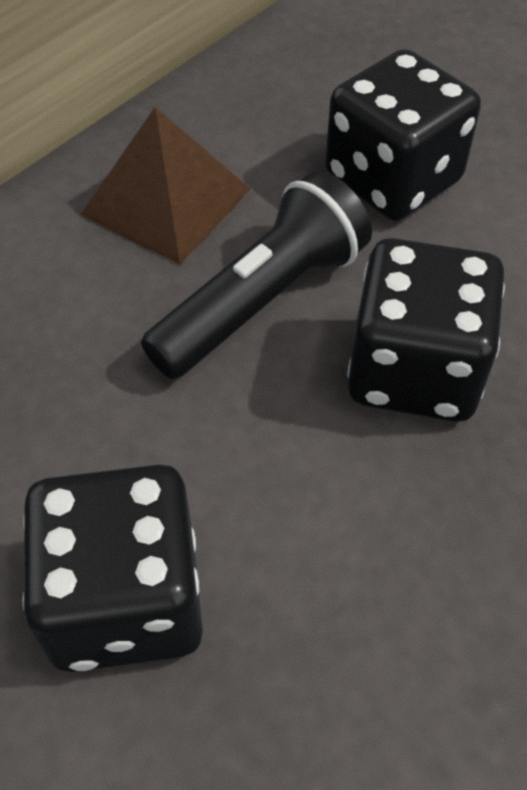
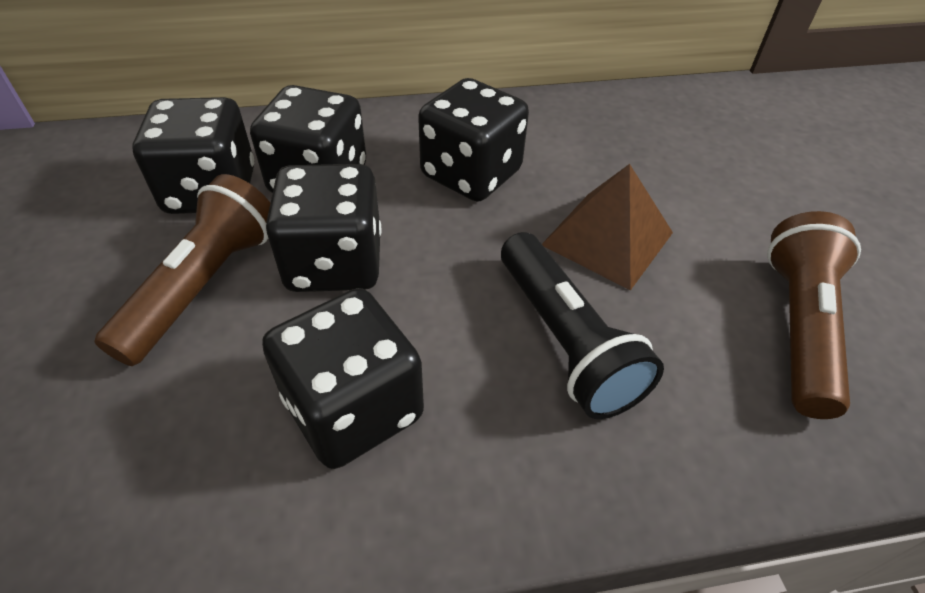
black dice: 3 -> 5
brown flashlight: 0 -> 2

